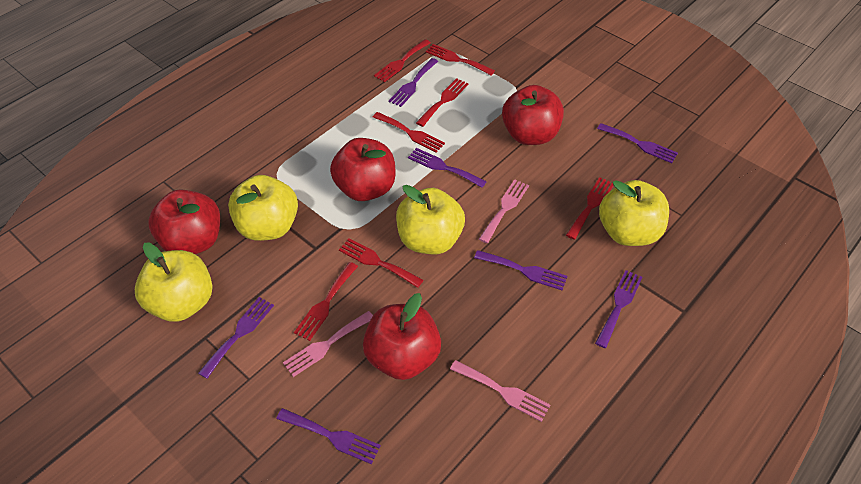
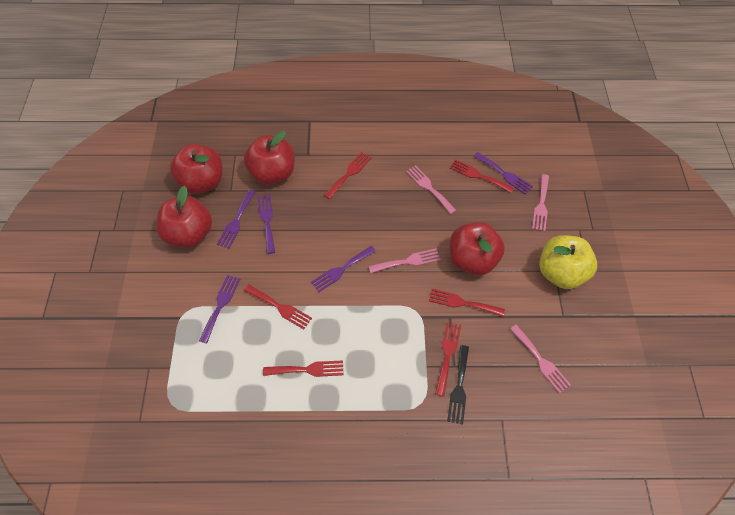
black fork: 0 -> 1
pink fork: 3 -> 4
purple fork: 7 -> 5
red fork: 7 -> 6
yellow apple: 4 -> 1

